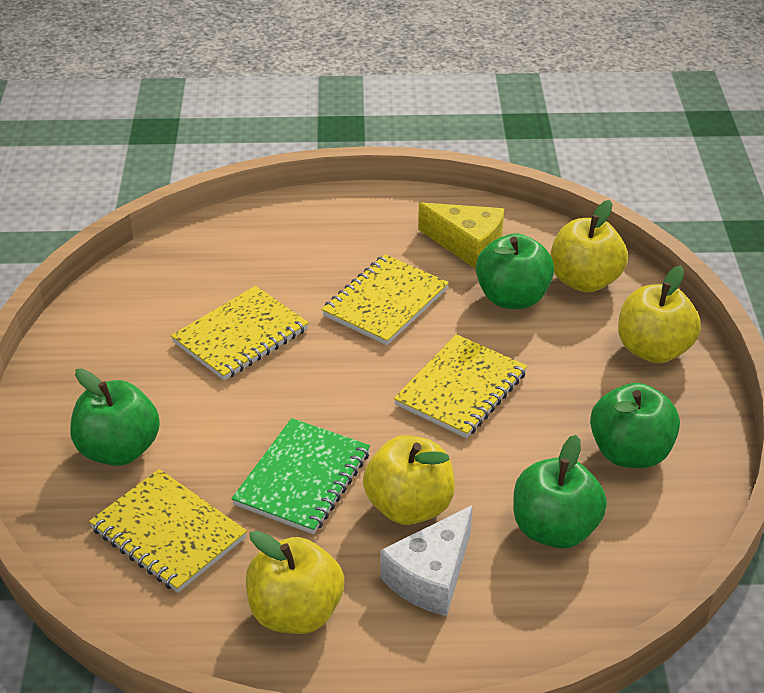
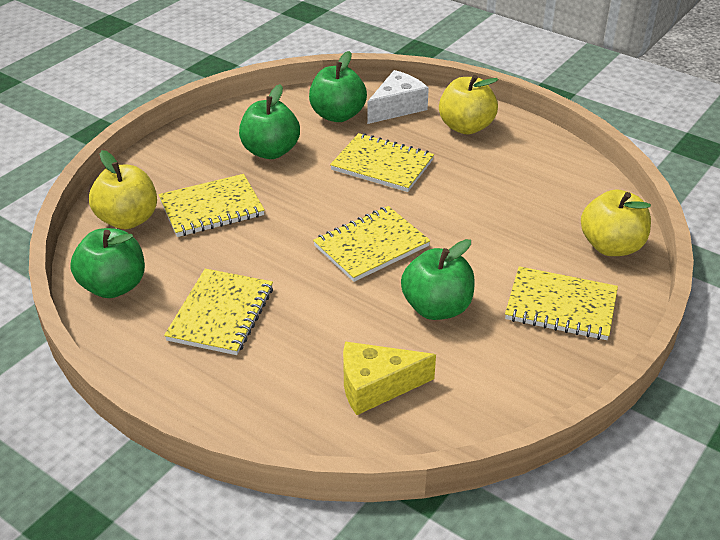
green notebook: 1 -> 0
yellow apple: 4 -> 3
yellow notebook: 4 -> 5

